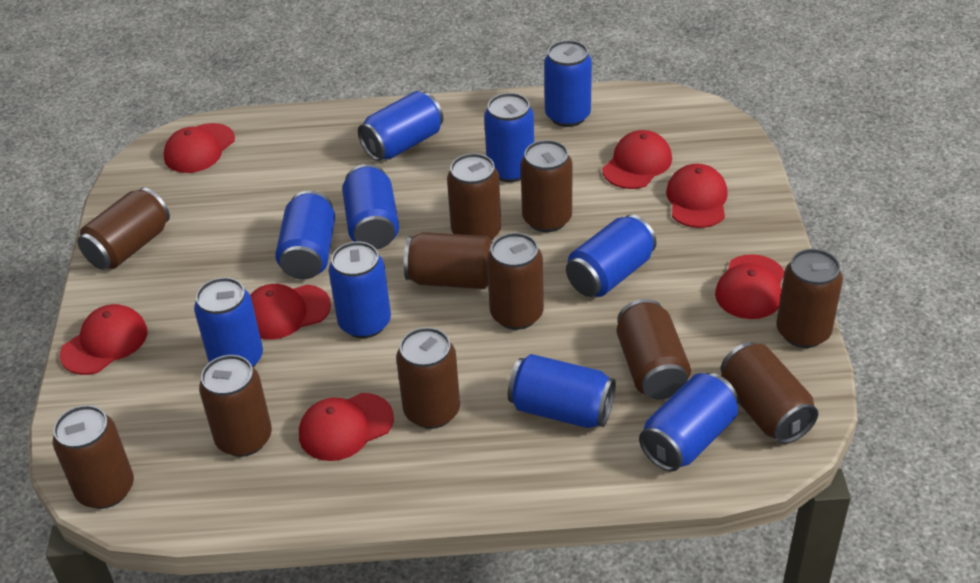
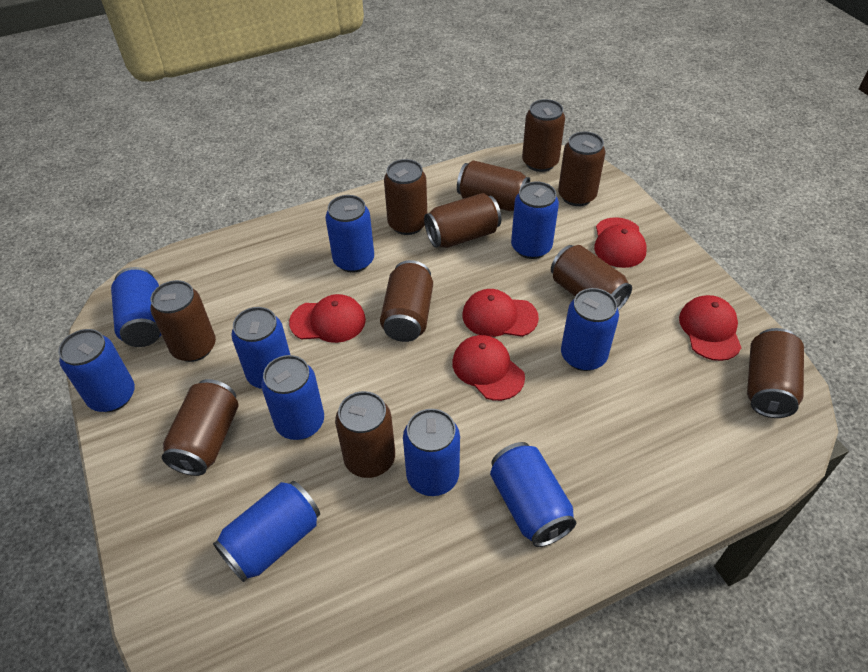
red cap: 7 -> 5

